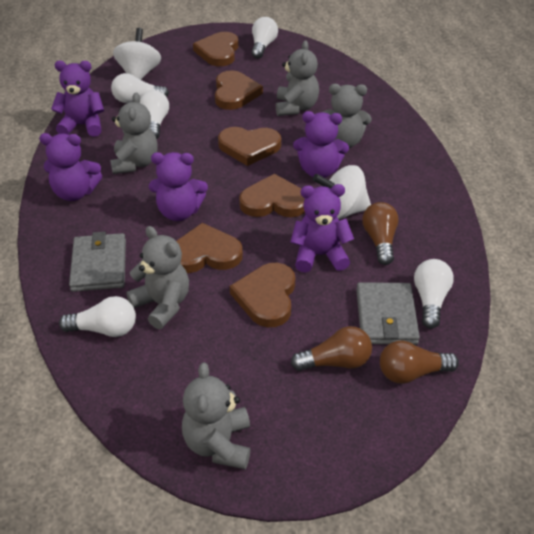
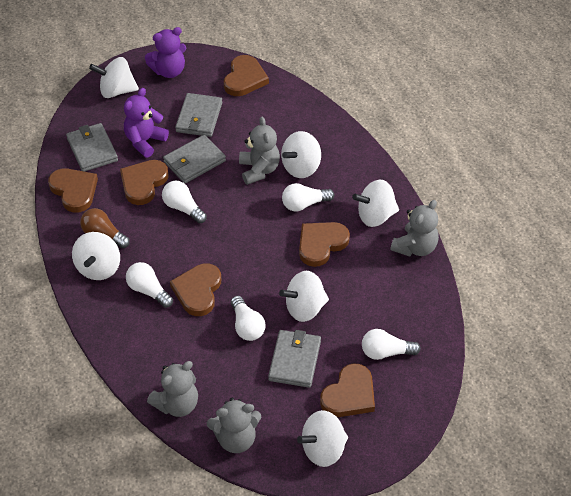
brown light bulb: 3 -> 1
grey teddy bear: 5 -> 4
grey wallet: 2 -> 4
purple teddy bear: 5 -> 2
white spinning top: 2 -> 6

